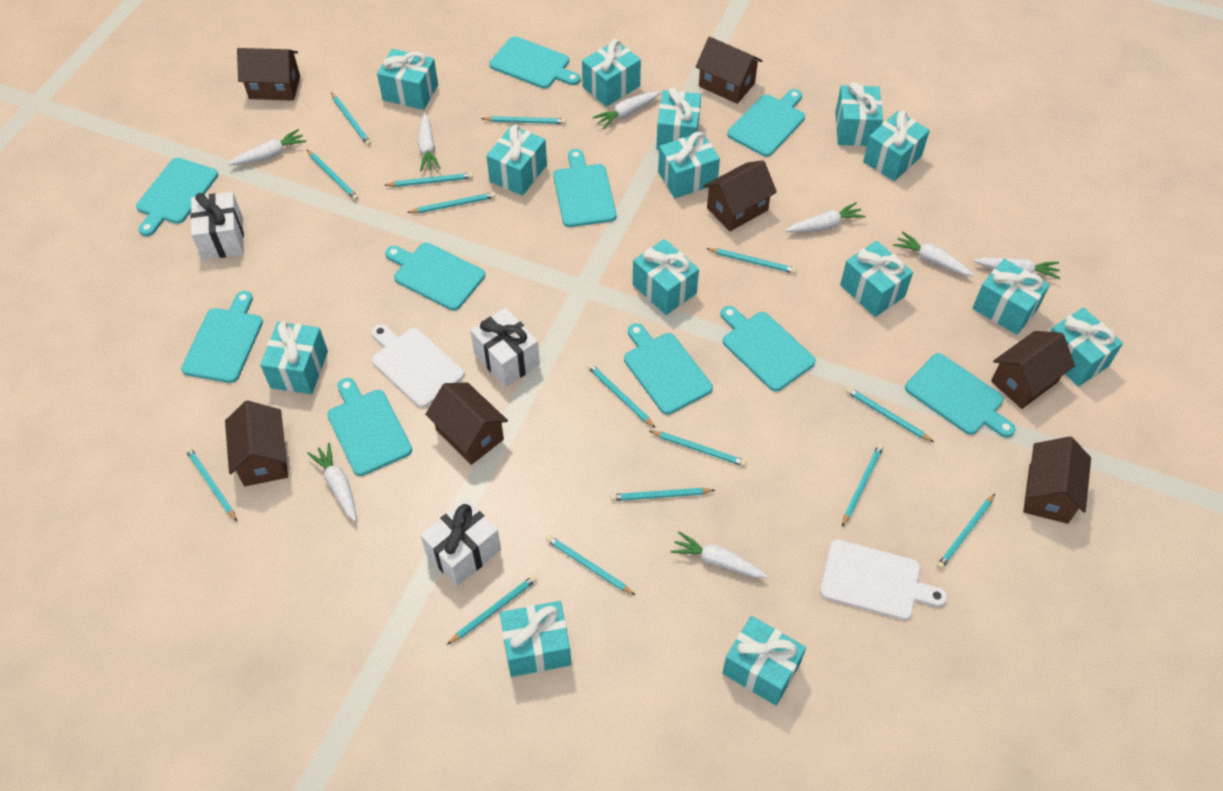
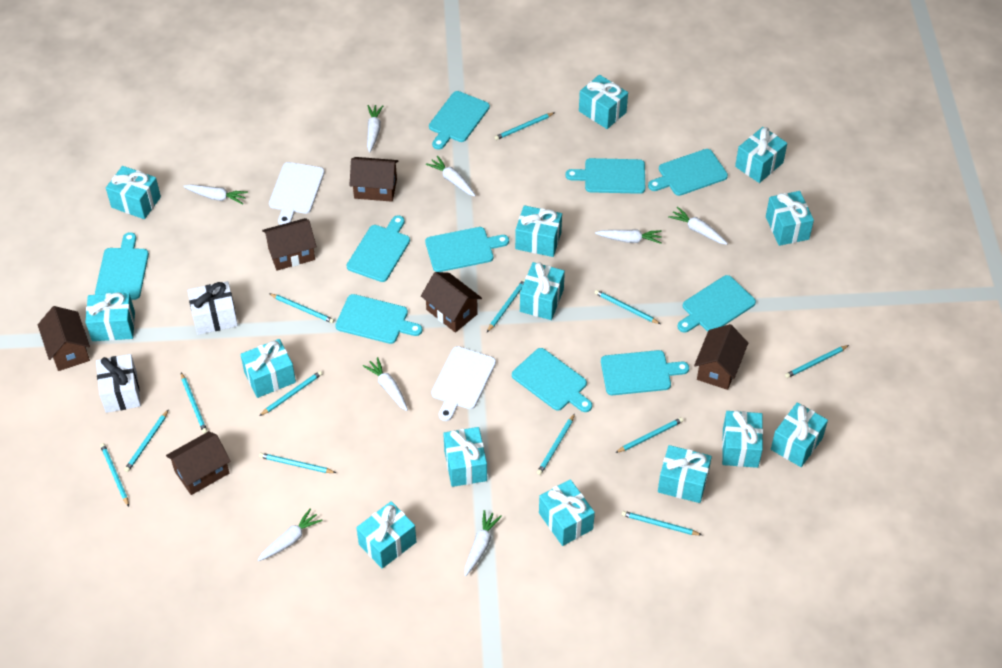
brown house: 7 -> 6
turquoise pencil: 15 -> 13
white gift: 3 -> 2

